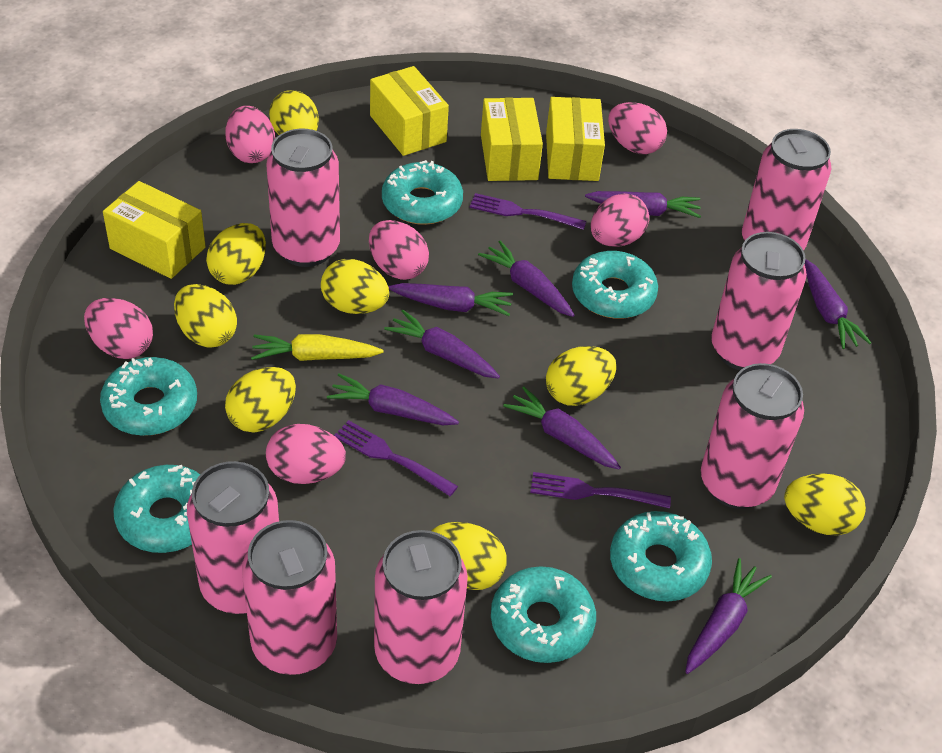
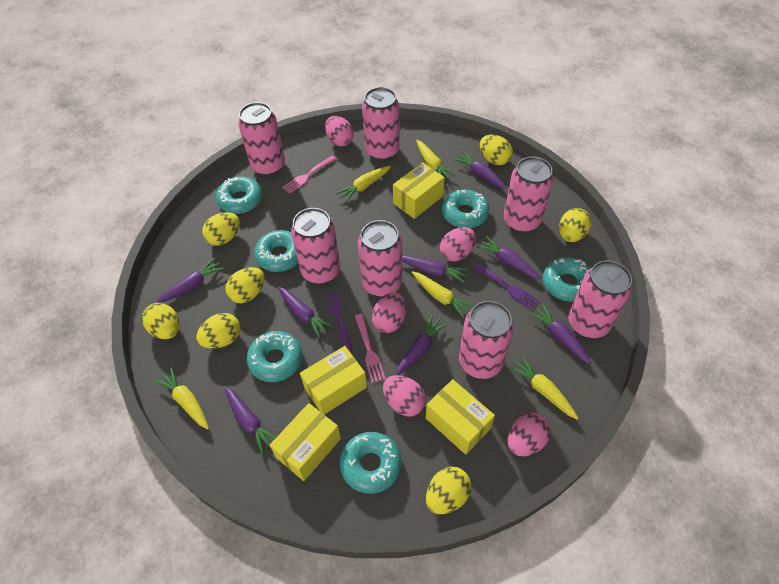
pink egg: 6 -> 5
pink fork: 0 -> 2
purple fork: 3 -> 2
yellow carrot: 1 -> 5
yellow egg: 8 -> 7

